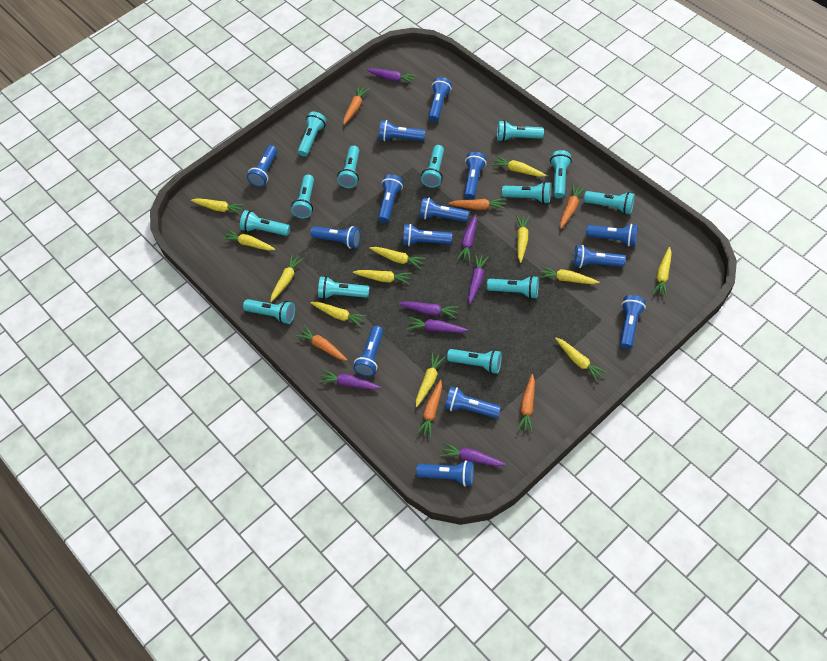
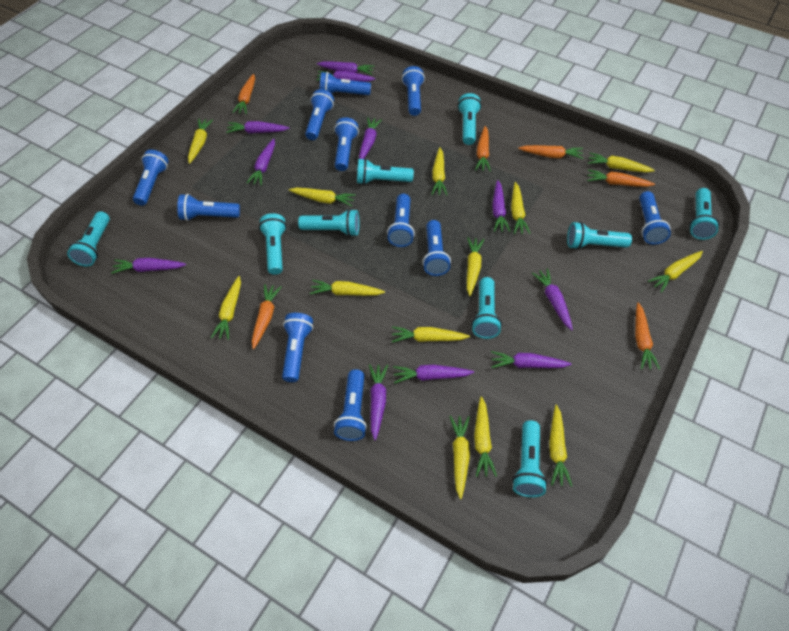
blue flashlight: 14 -> 11
purple carrot: 7 -> 11
turquoise flashlight: 13 -> 9
yellow carrot: 12 -> 13

